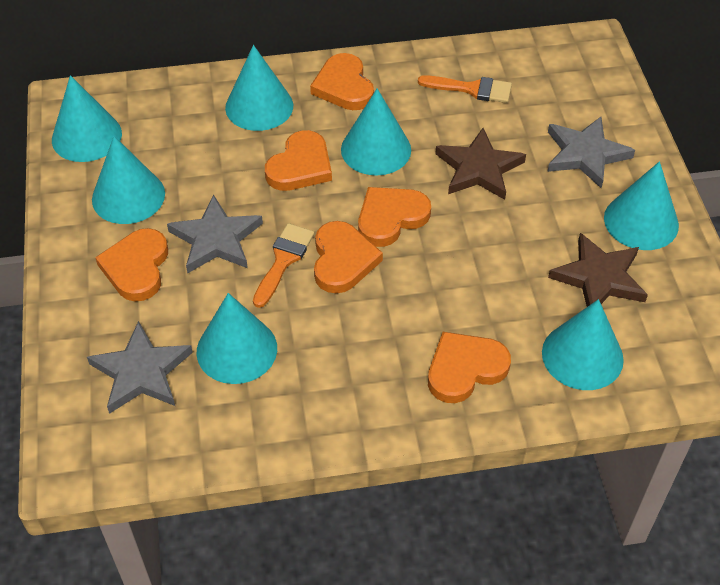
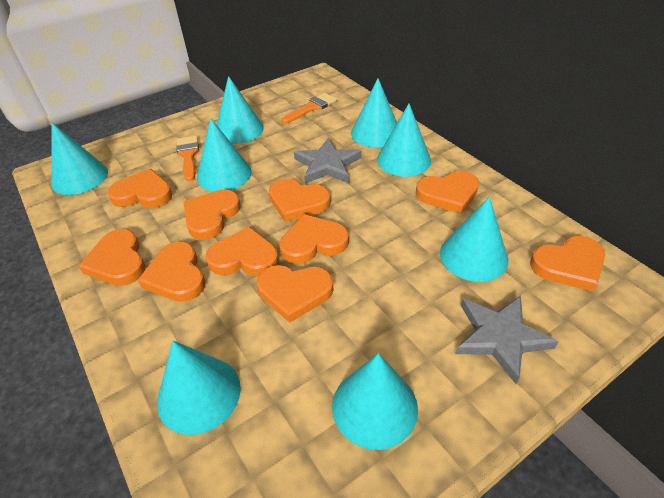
brown star: 2 -> 0
grey star: 3 -> 2
orange heart: 6 -> 10
turquoise cone: 7 -> 8

